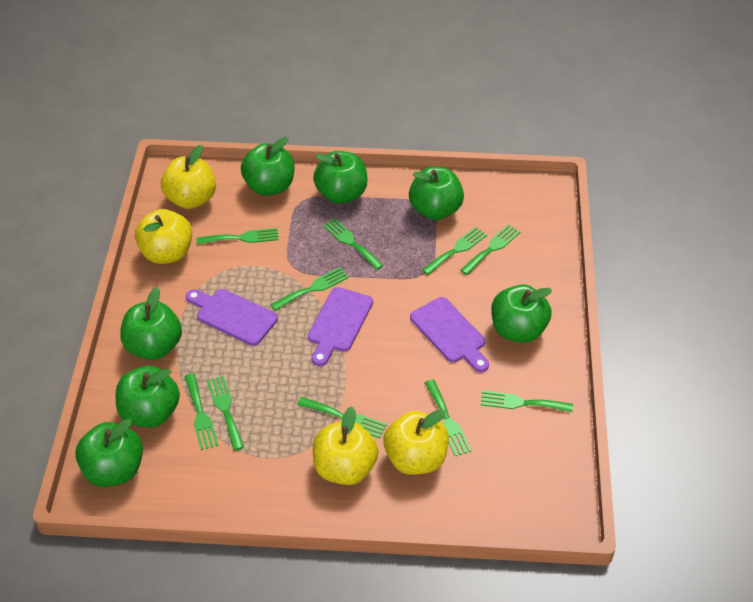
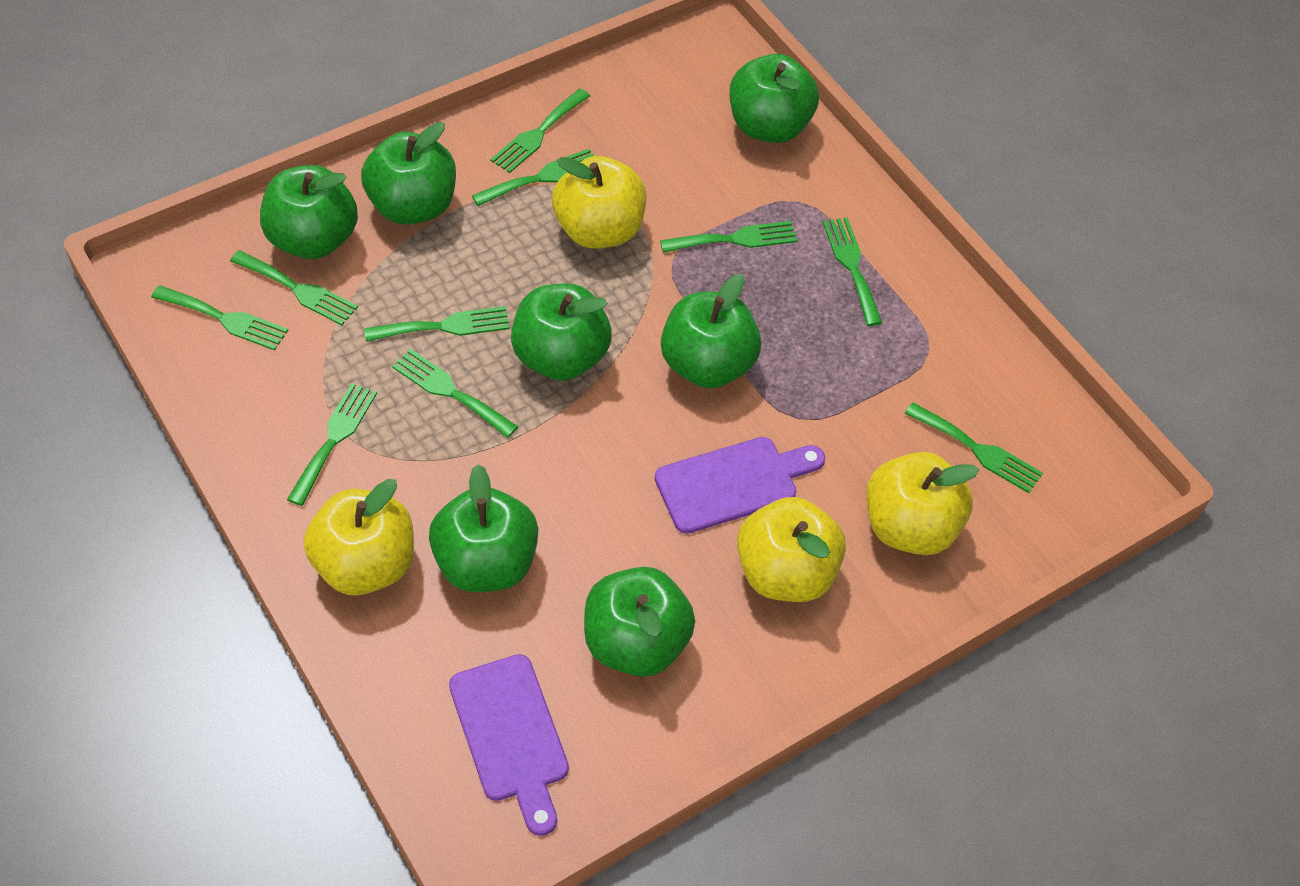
purple cutting board: 3 -> 2

